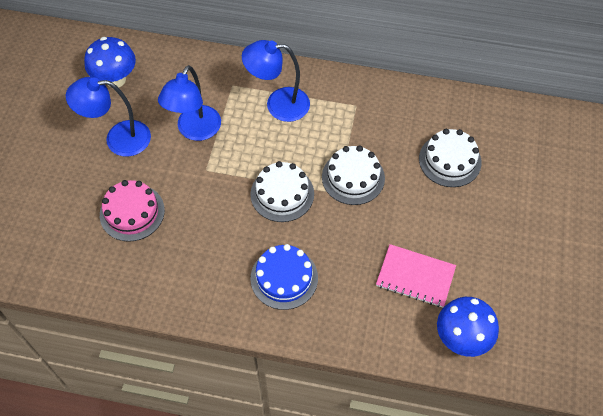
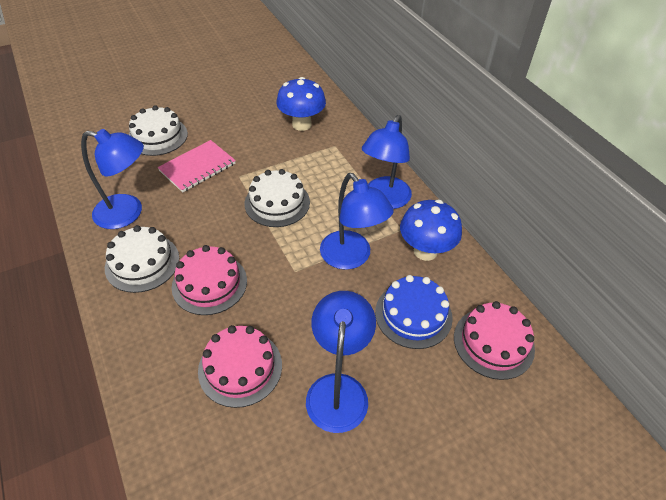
blue lamp: 3 -> 4
pink cake: 1 -> 3

